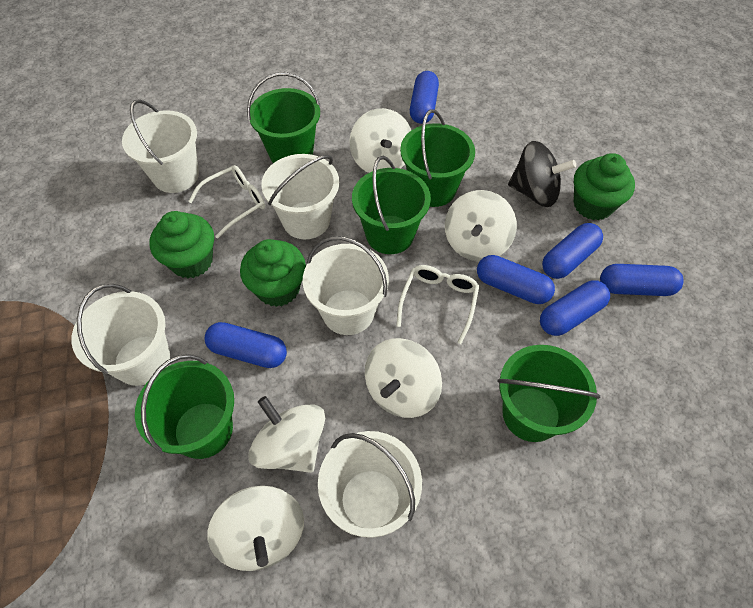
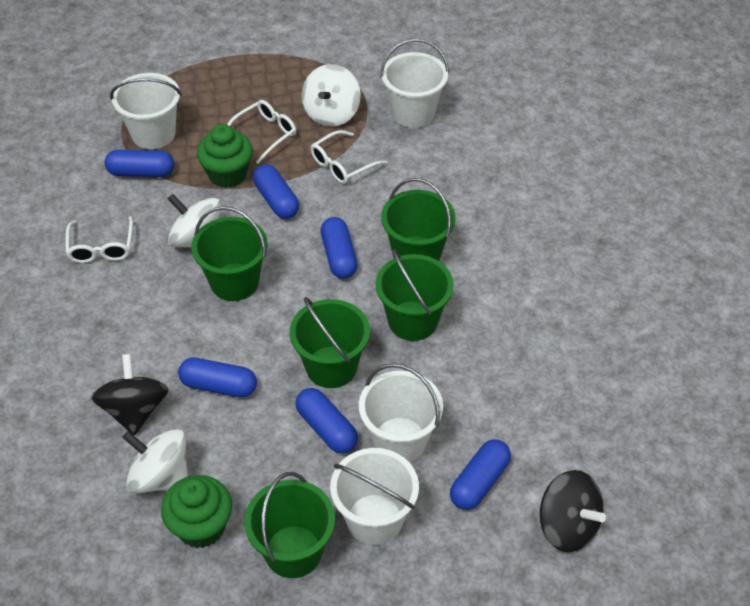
black spinning top: 1 -> 2
green cupcake: 3 -> 2
white bucket: 5 -> 4
white glasses: 2 -> 3
white spinning top: 5 -> 3

